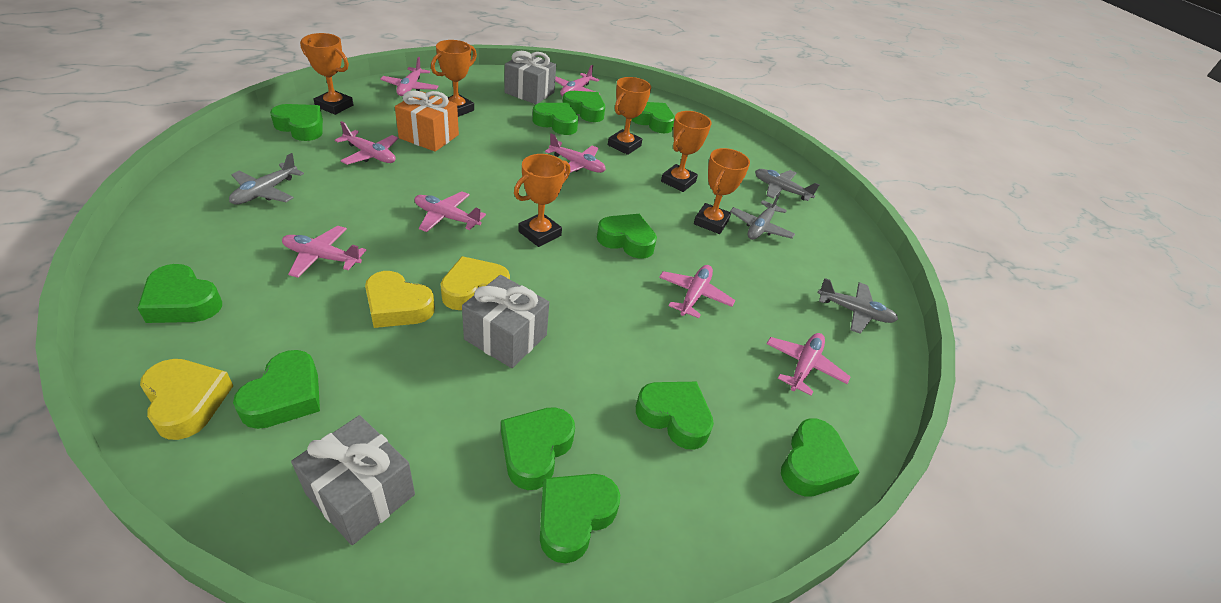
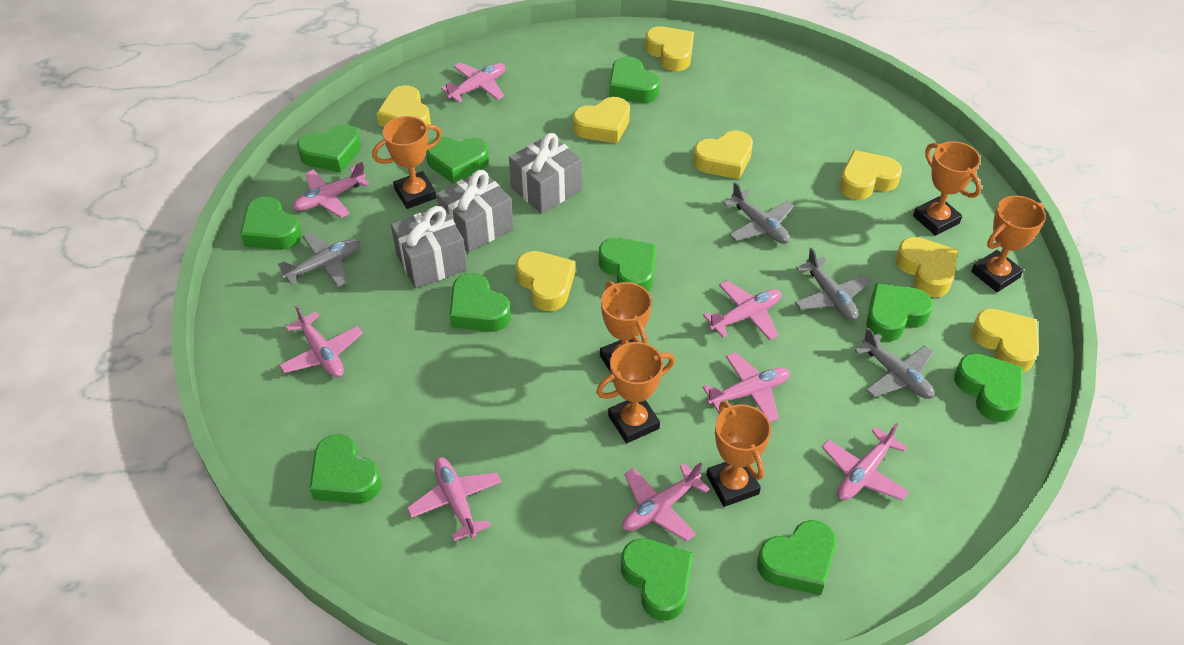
orange gift: 1 -> 0
yellow heart: 3 -> 8

